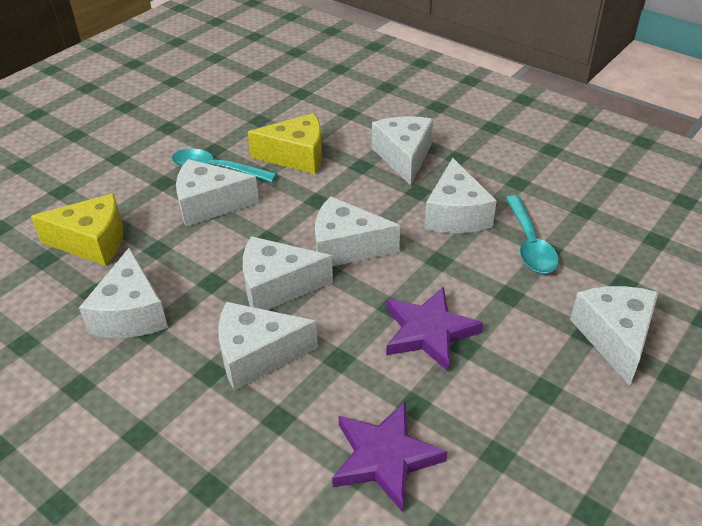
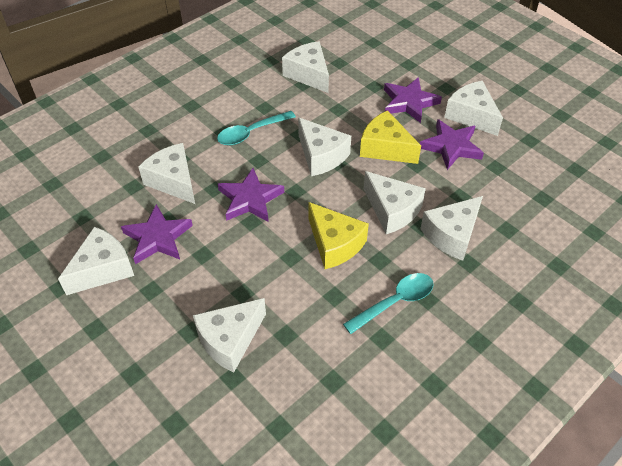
purple star: 2 -> 4

